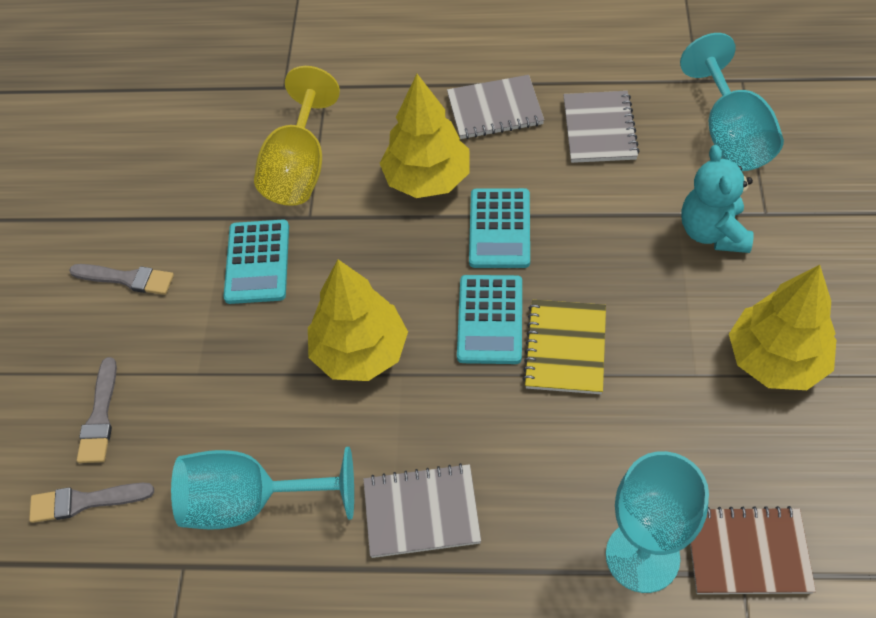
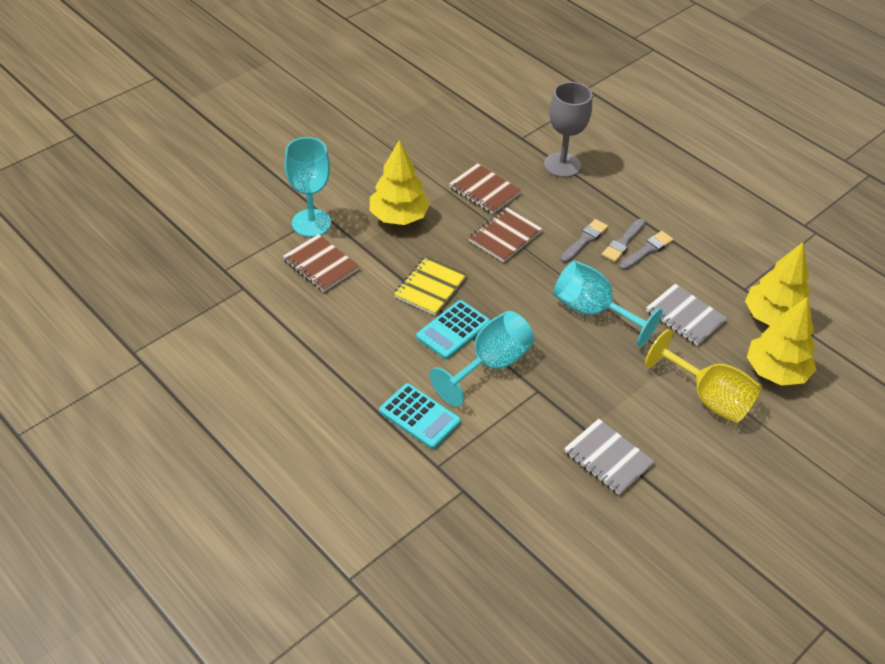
brown notebook: 1 -> 3
grey goblet: 0 -> 1
grey notebook: 3 -> 2
turquoise calculator: 3 -> 2
turquoise teddy bear: 1 -> 0

